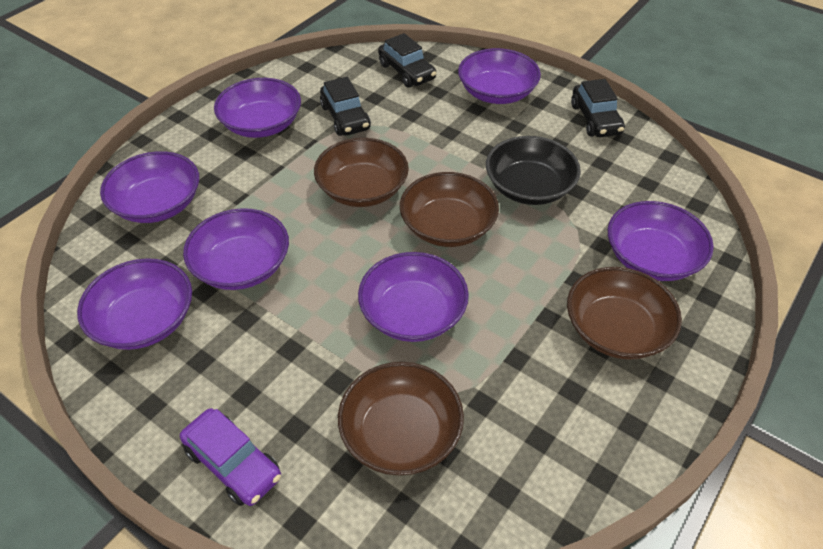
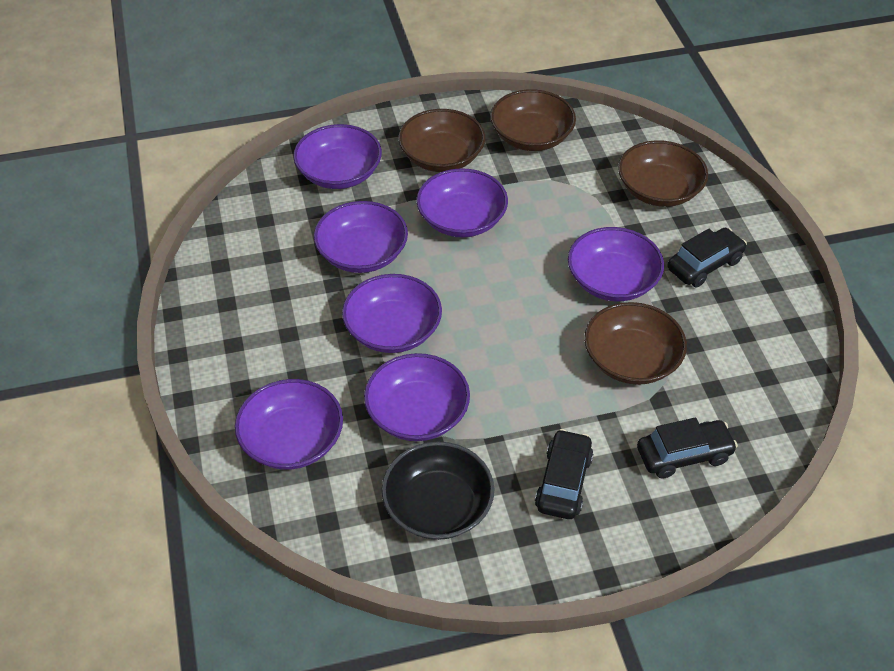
purple car: 1 -> 0

